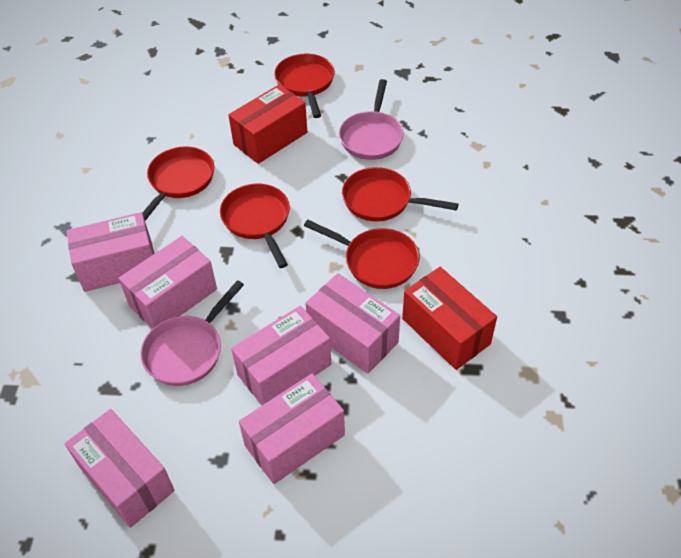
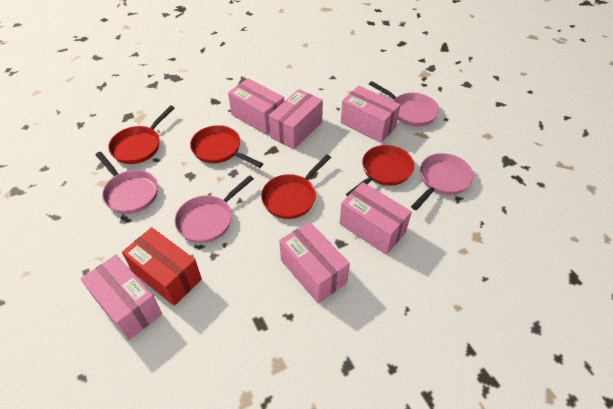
pink pan: 2 -> 4
red box: 2 -> 1
red pan: 5 -> 4

